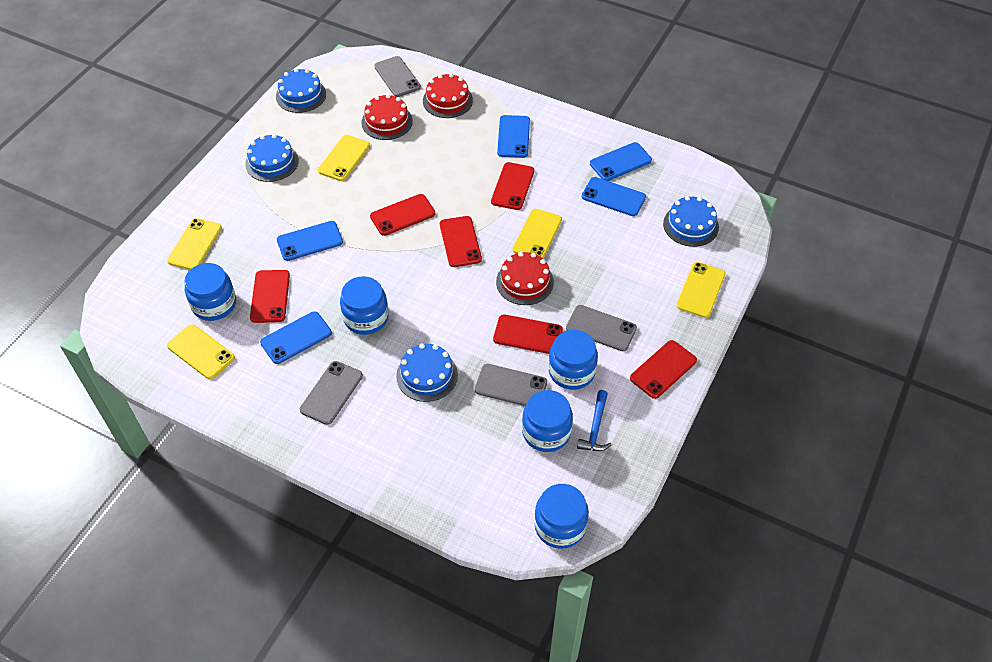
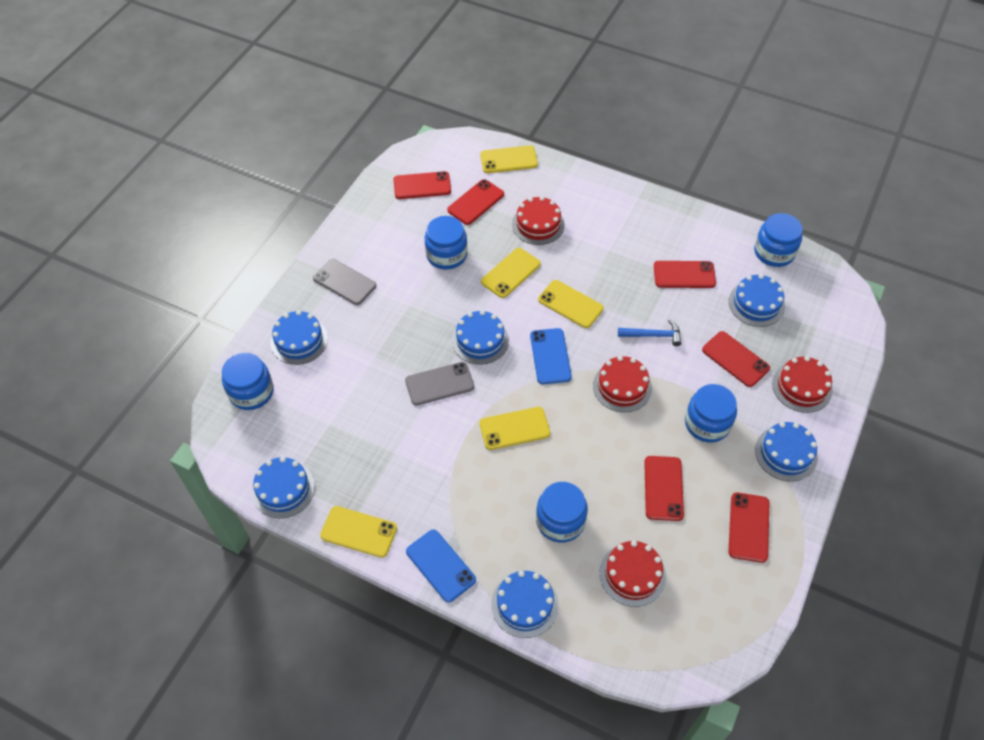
blue cake: 4 -> 6
blue phone: 5 -> 2
grey phone: 4 -> 2
red cake: 3 -> 4

